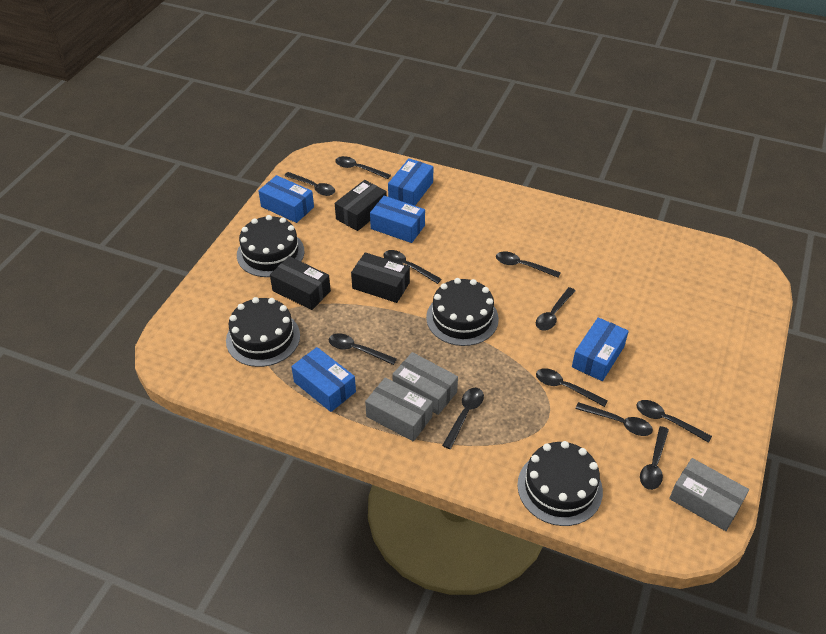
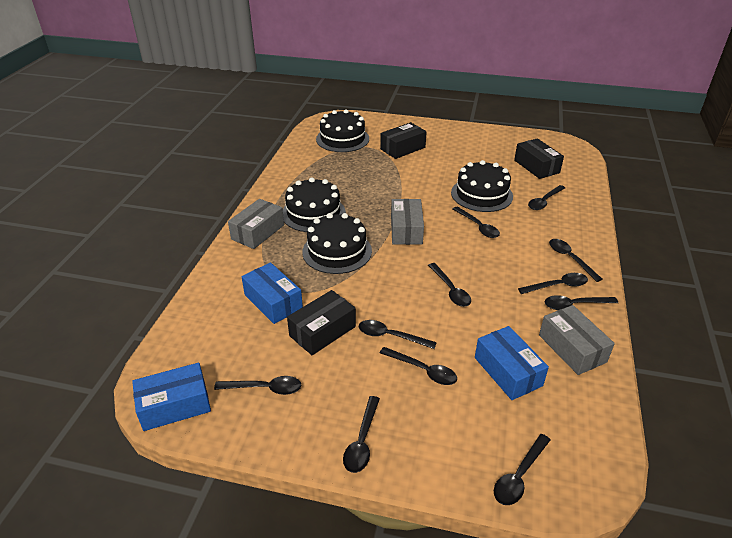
blue box: 5 -> 3

